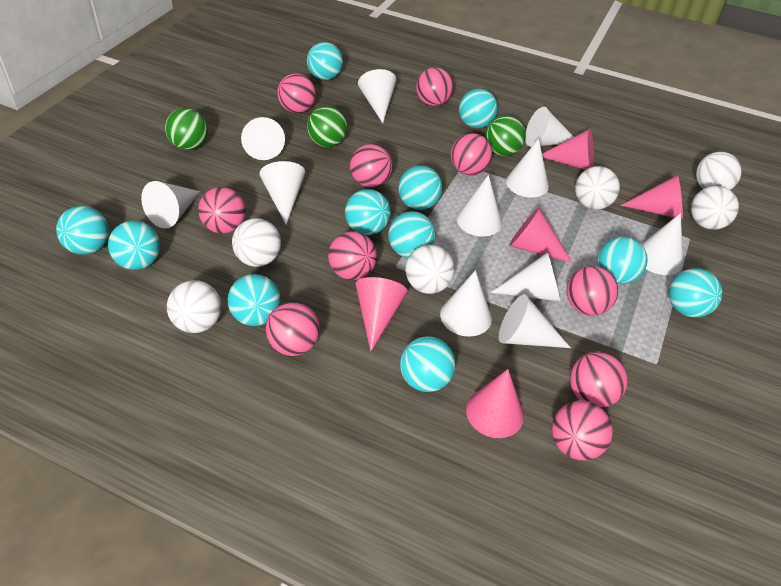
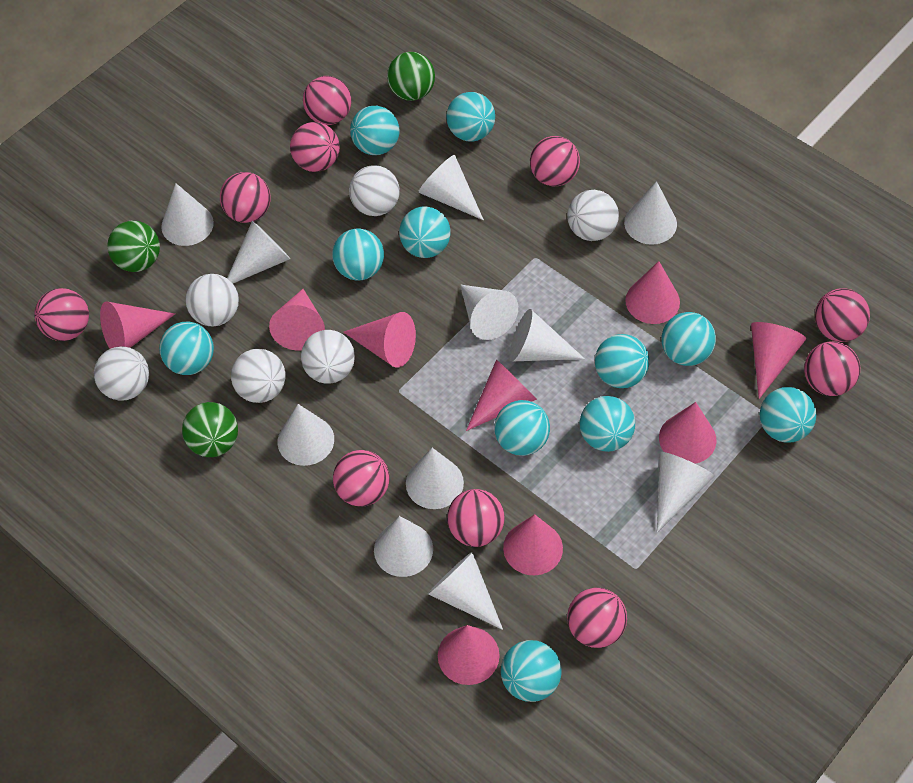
pink cone: 5 -> 9

